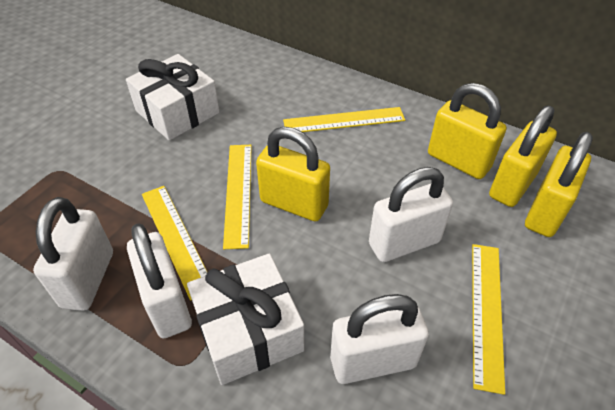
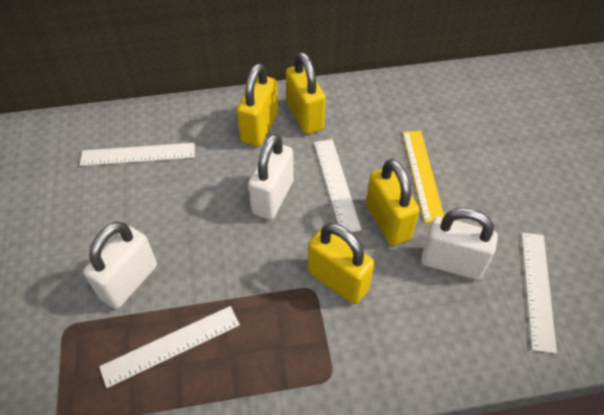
white gift: 2 -> 0
white padlock: 4 -> 3
white ruler: 0 -> 4
yellow ruler: 4 -> 1

